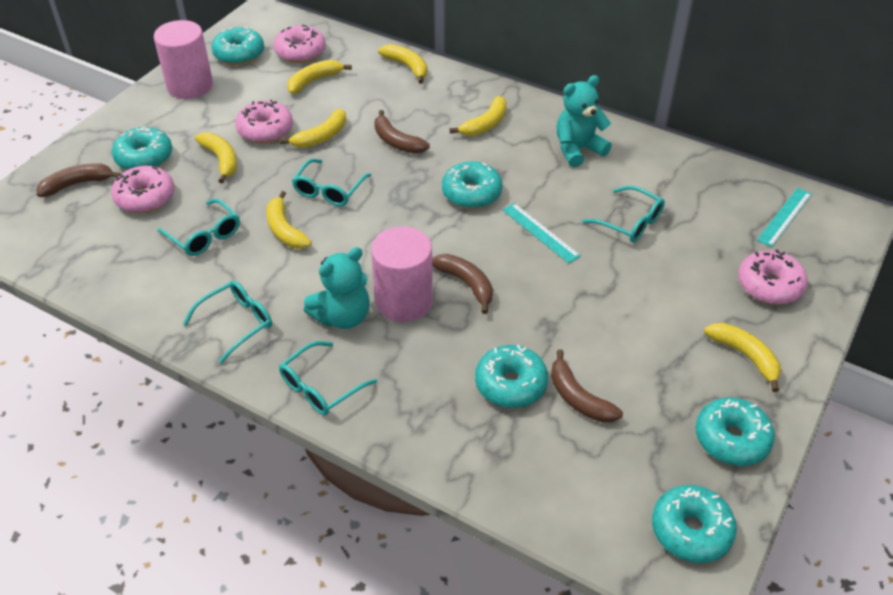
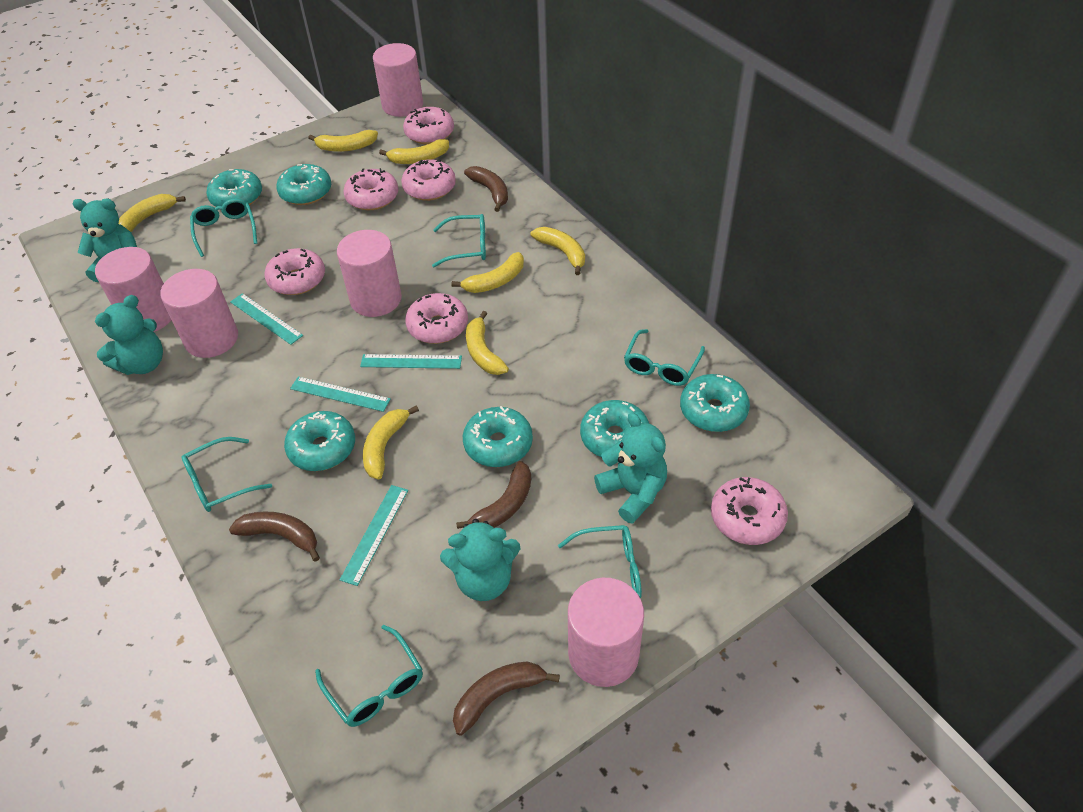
pink cylinder: 2 -> 5
pink donut: 4 -> 6
turquoise glasses: 5 -> 6
turquoise ruler: 2 -> 4
turquoise teddy bear: 2 -> 4

